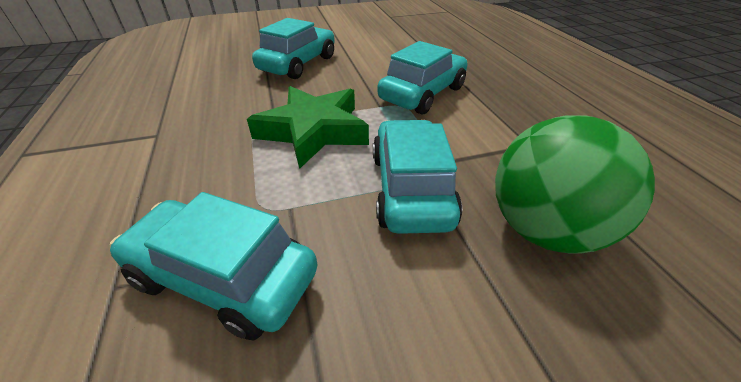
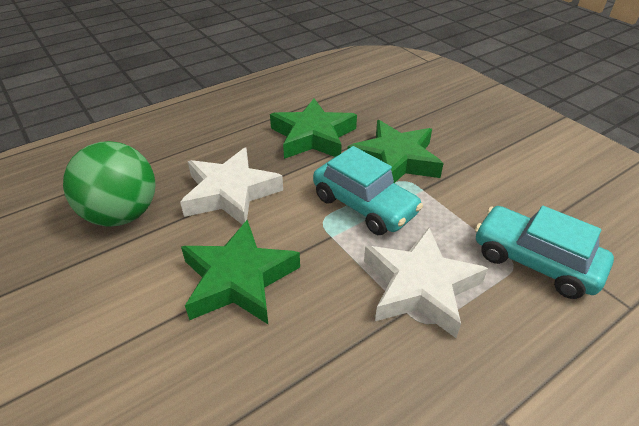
green star: 1 -> 3
turquoise car: 4 -> 2
white star: 0 -> 2

